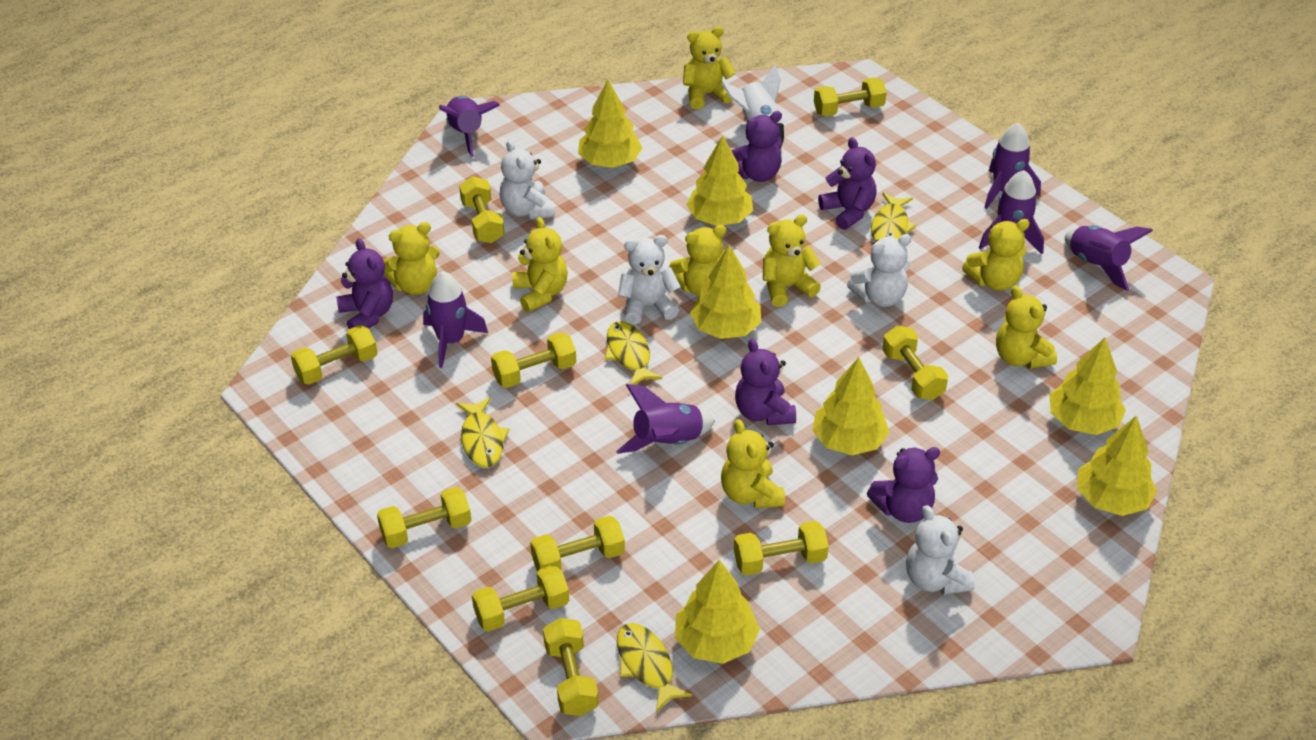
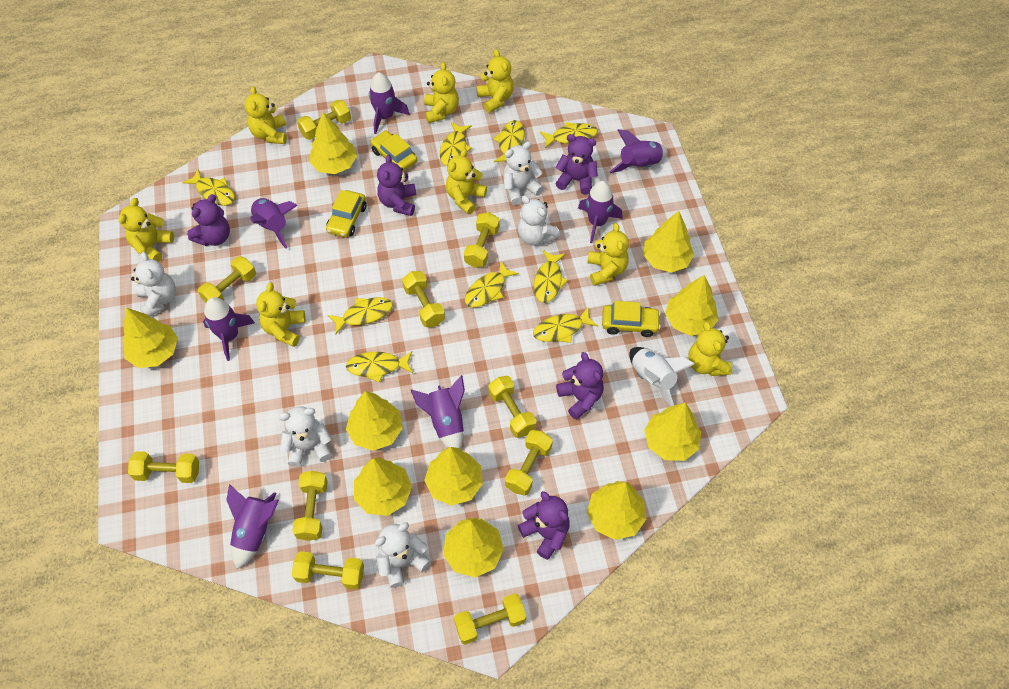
purple rocket: 6 -> 7
white teddy bear: 4 -> 5
yellow car: 0 -> 3
yellow fish: 4 -> 9
yellow tree: 7 -> 10

